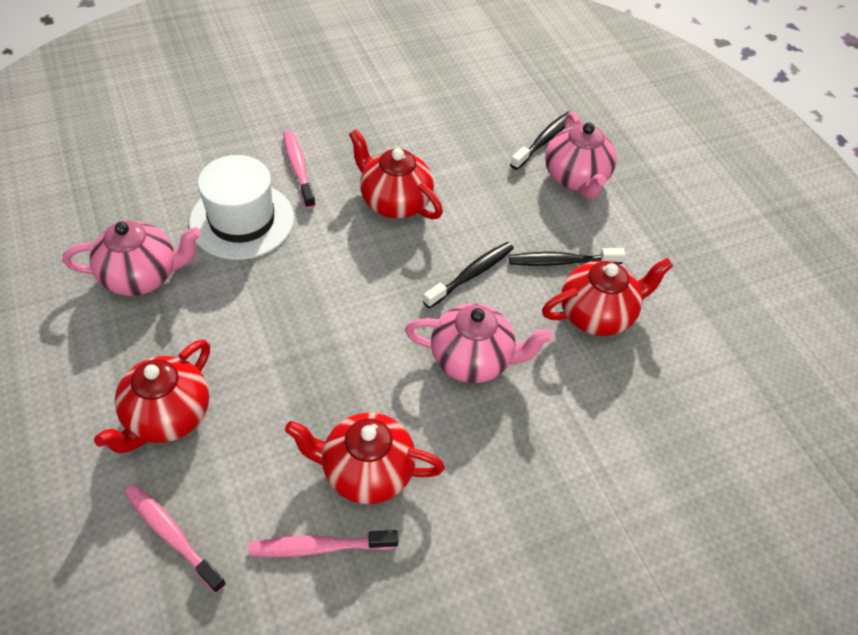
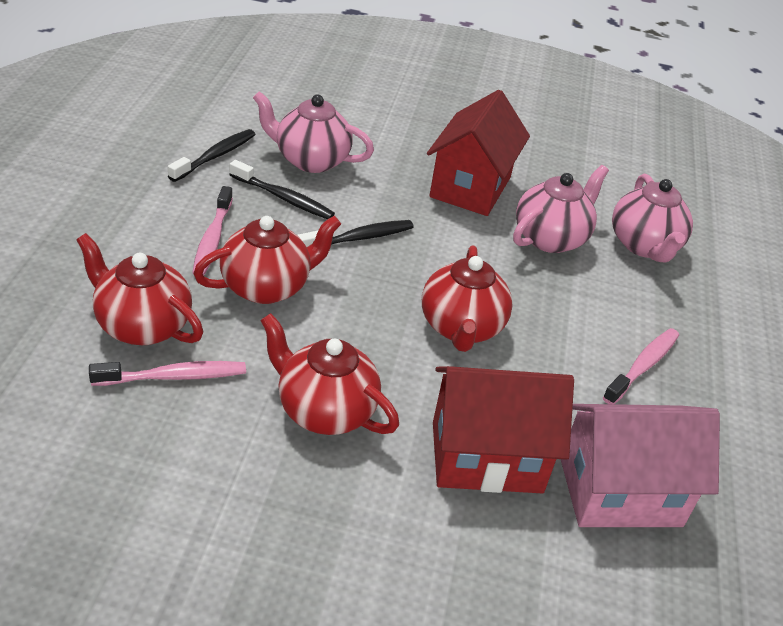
pink house: 0 -> 1
red house: 0 -> 2
white hat: 1 -> 0

